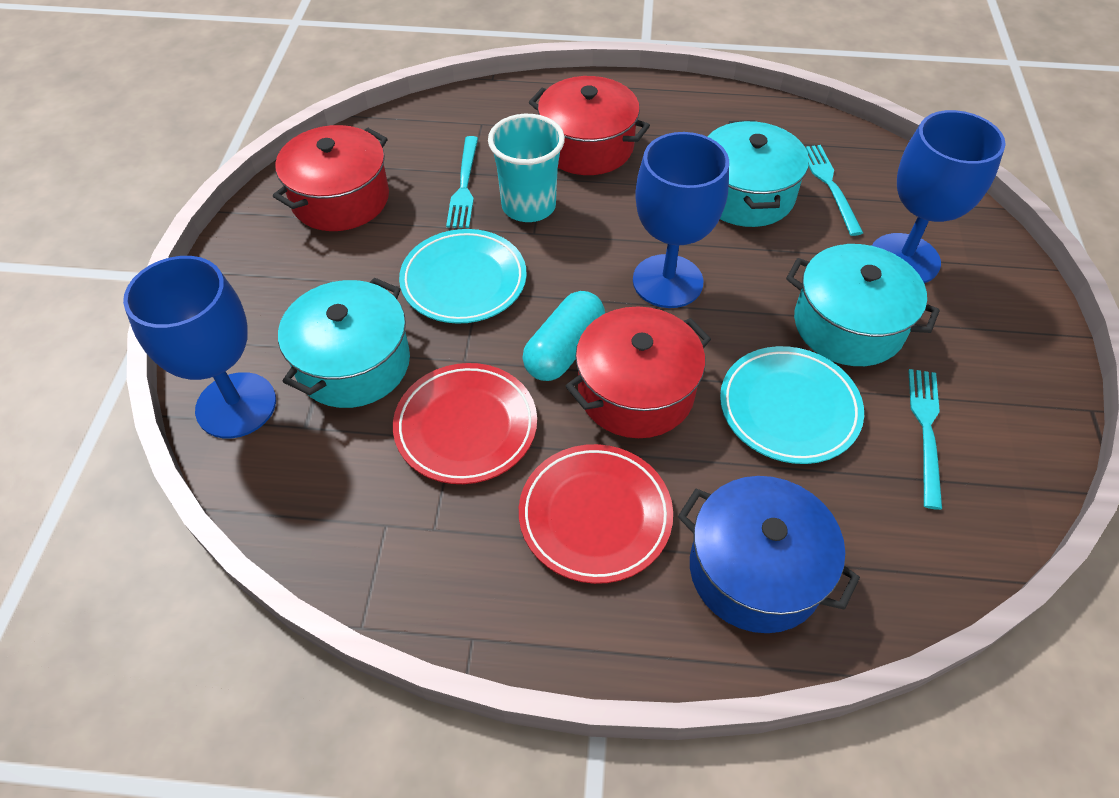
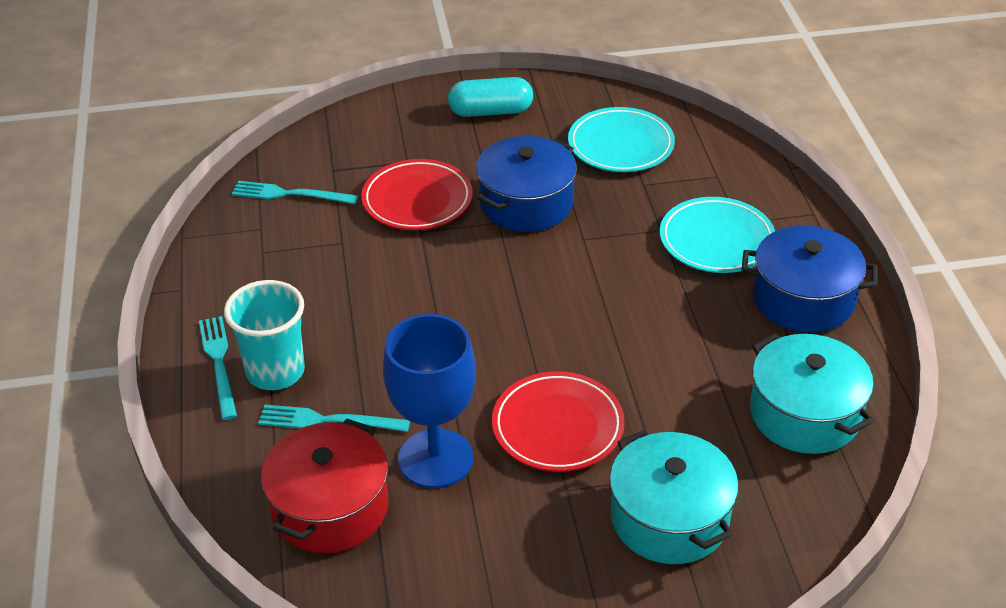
blue goblet: 3 -> 1
blue pot: 1 -> 2
red pot: 3 -> 1
turquoise pot: 3 -> 2

